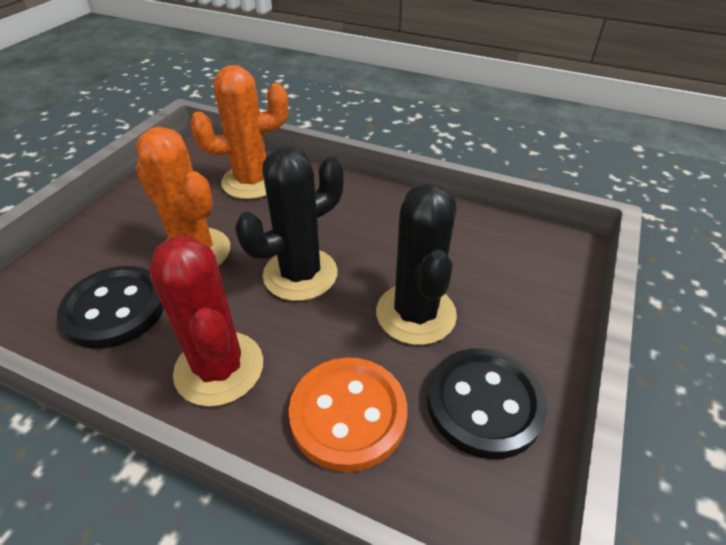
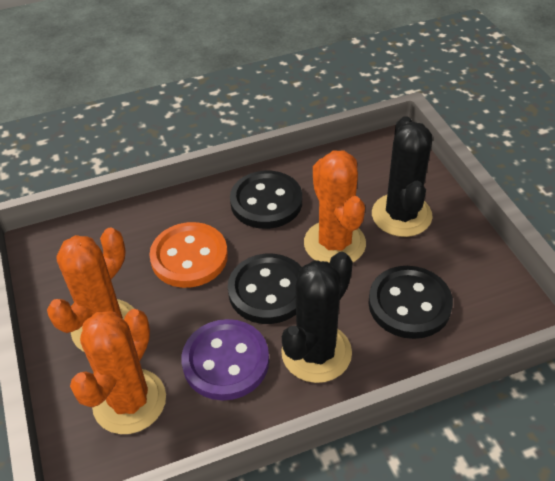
black button: 2 -> 3
orange cactus: 2 -> 3
purple button: 0 -> 1
red cactus: 1 -> 0

